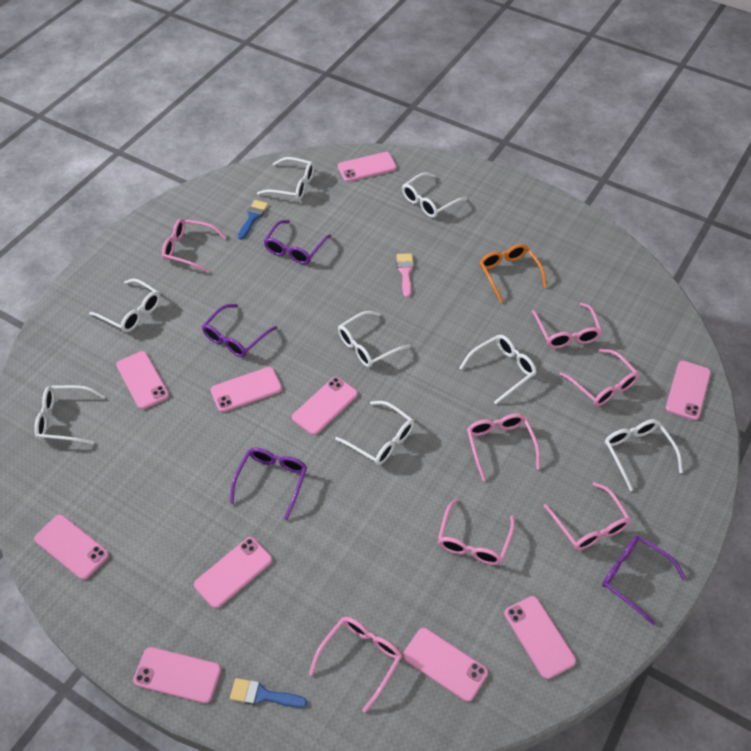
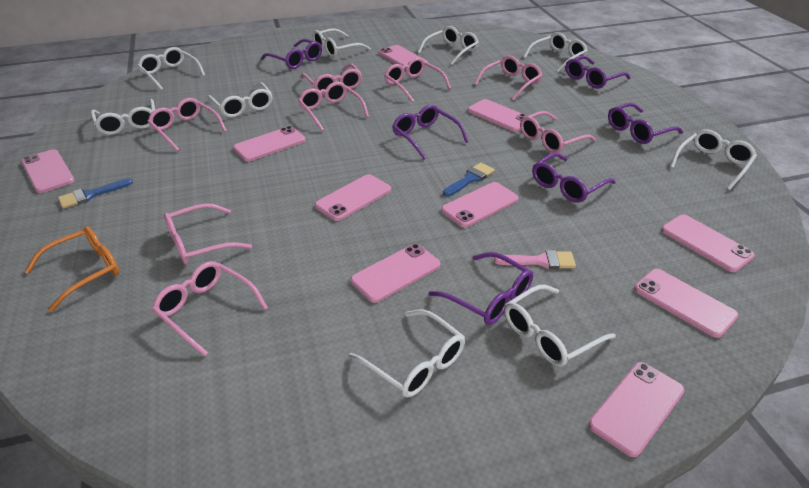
pink glasses: 7 -> 8
purple glasses: 4 -> 6
white glasses: 8 -> 9

